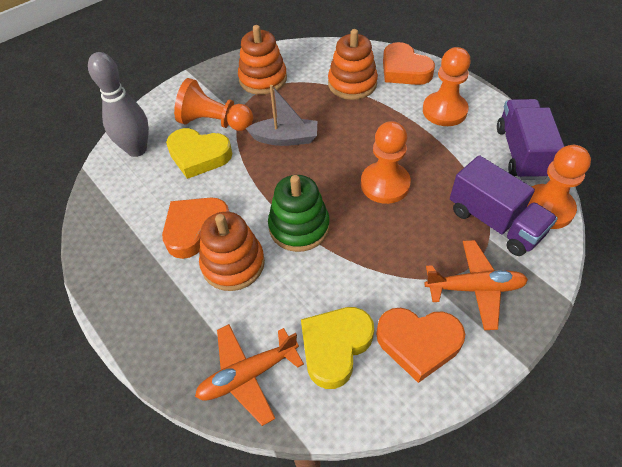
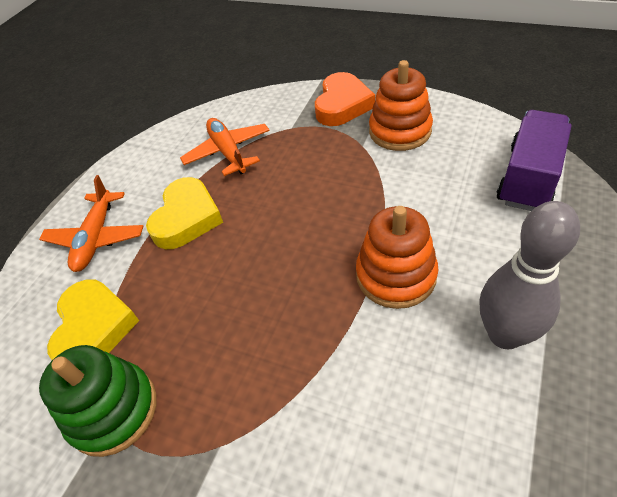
grey boat: 1 -> 0
orange heart: 3 -> 1
orange pawn: 4 -> 0
orange stacking toy: 3 -> 2
purple truck: 2 -> 1

